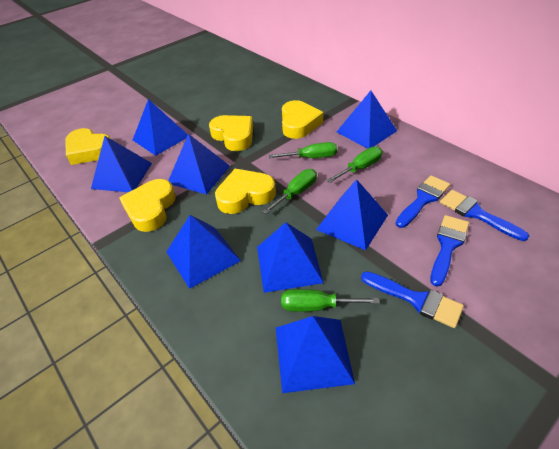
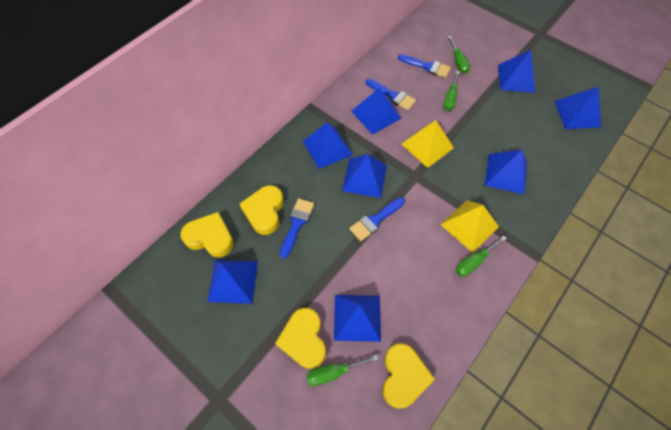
yellow heart: 5 -> 4
yellow pyramid: 0 -> 2

